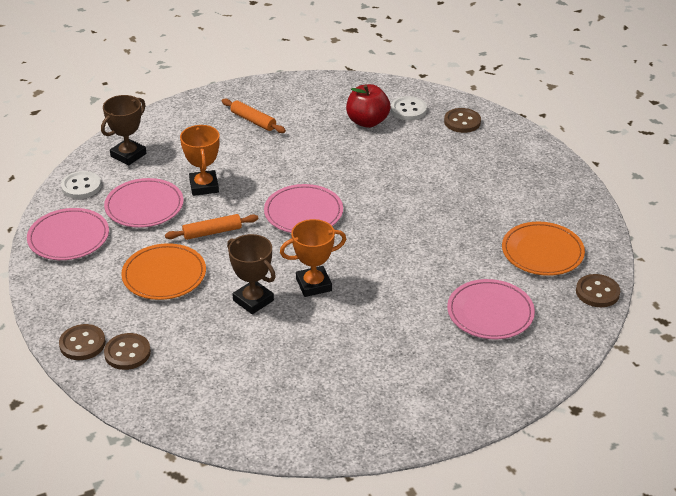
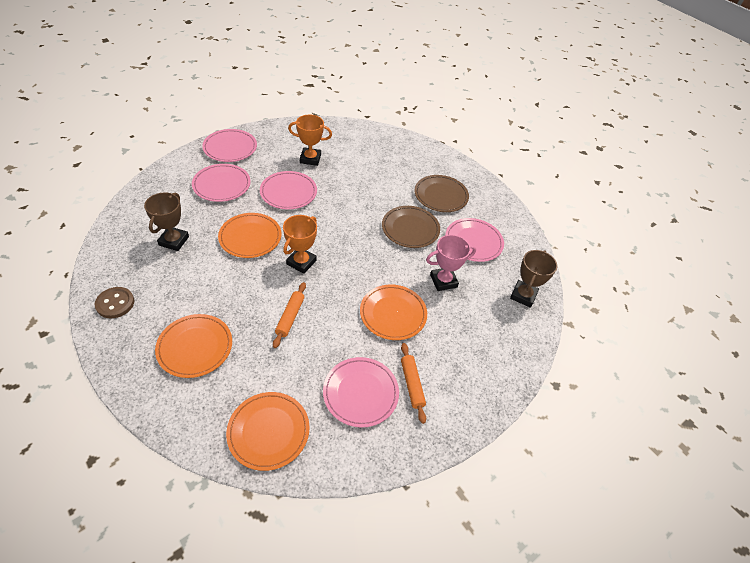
brown button: 4 -> 1
brown plate: 0 -> 2
orange plate: 2 -> 4
pink plate: 4 -> 5
pink trophy: 0 -> 1
red apple: 1 -> 0
white button: 2 -> 0

